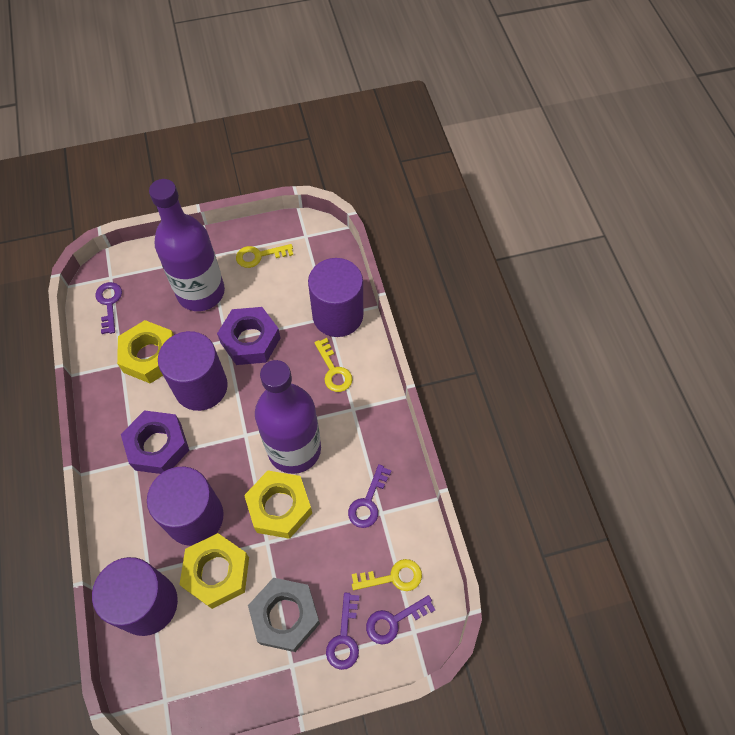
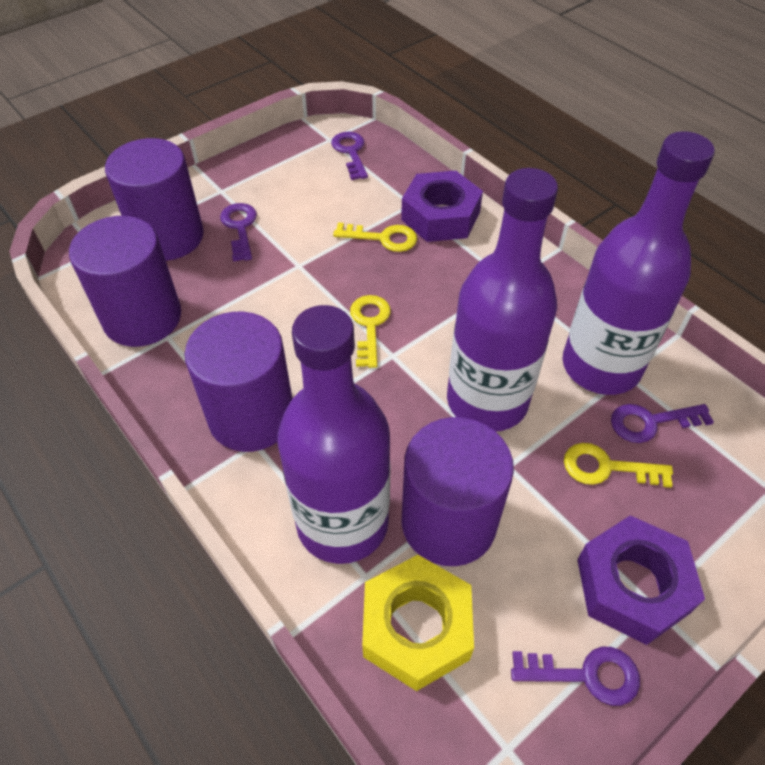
grey nut: 1 -> 0
purple bottle: 2 -> 3
yellow nut: 3 -> 1

